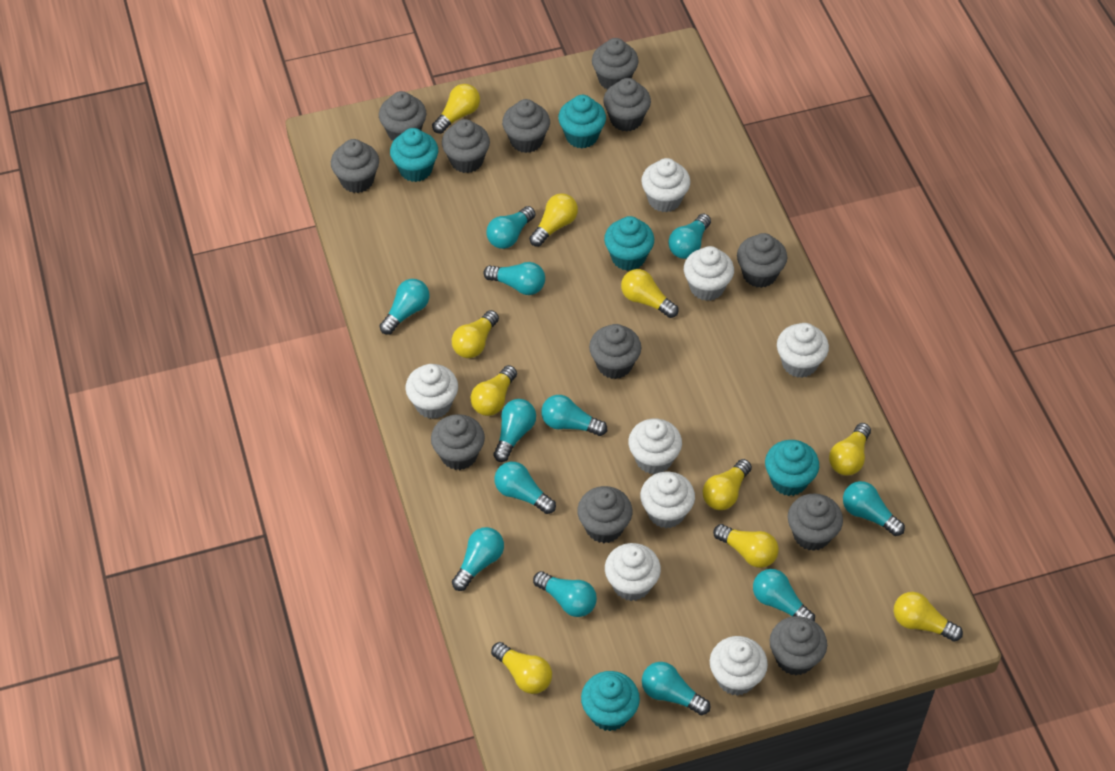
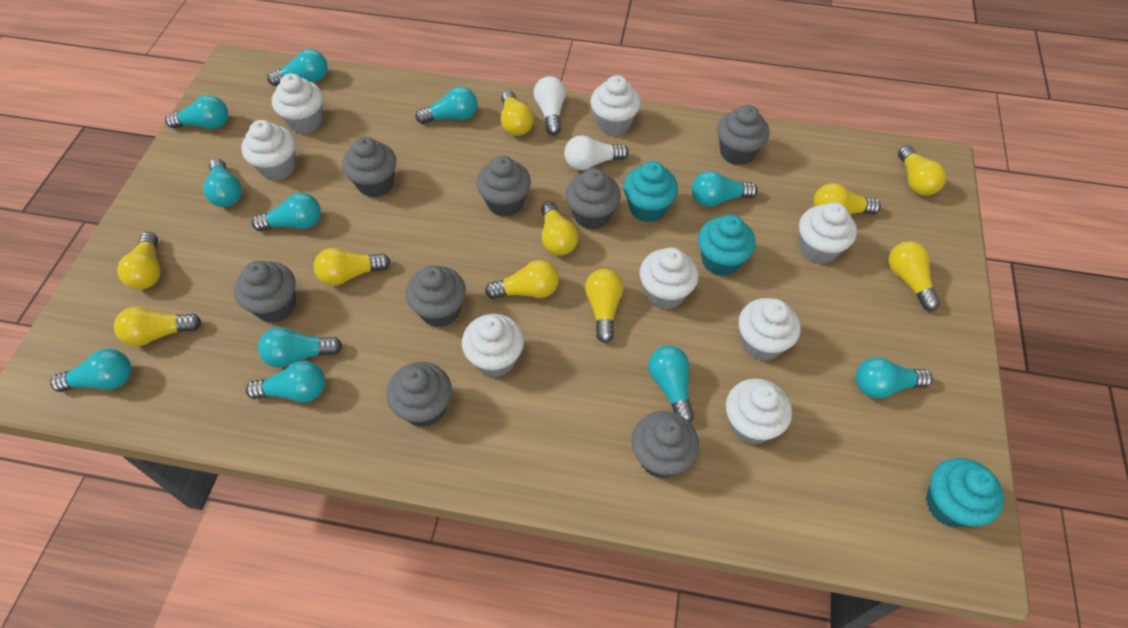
grey cupcake: 12 -> 8
turquoise cupcake: 5 -> 3
turquoise light bulb: 12 -> 11
white light bulb: 0 -> 2

